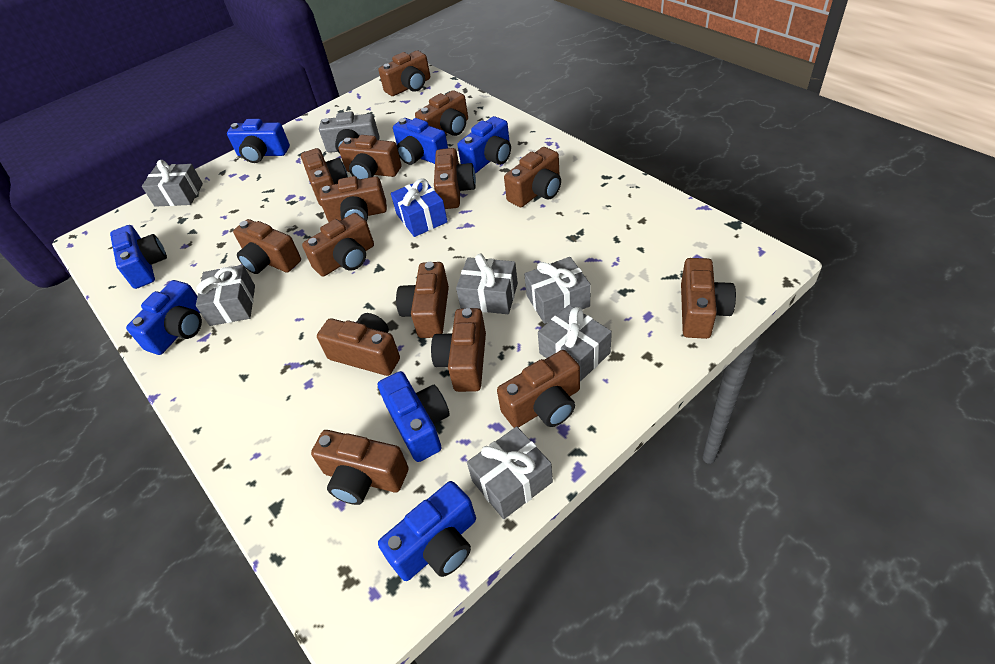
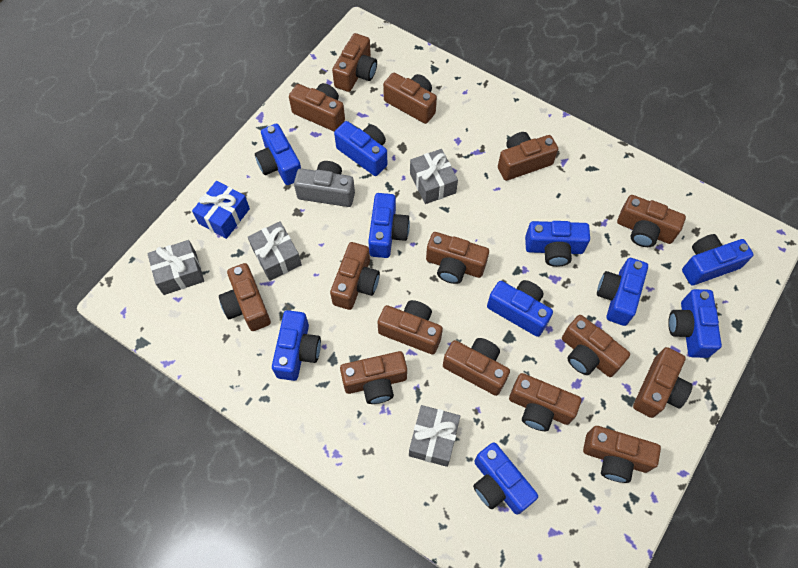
blue camera: 7 -> 10
grey gift: 6 -> 4

